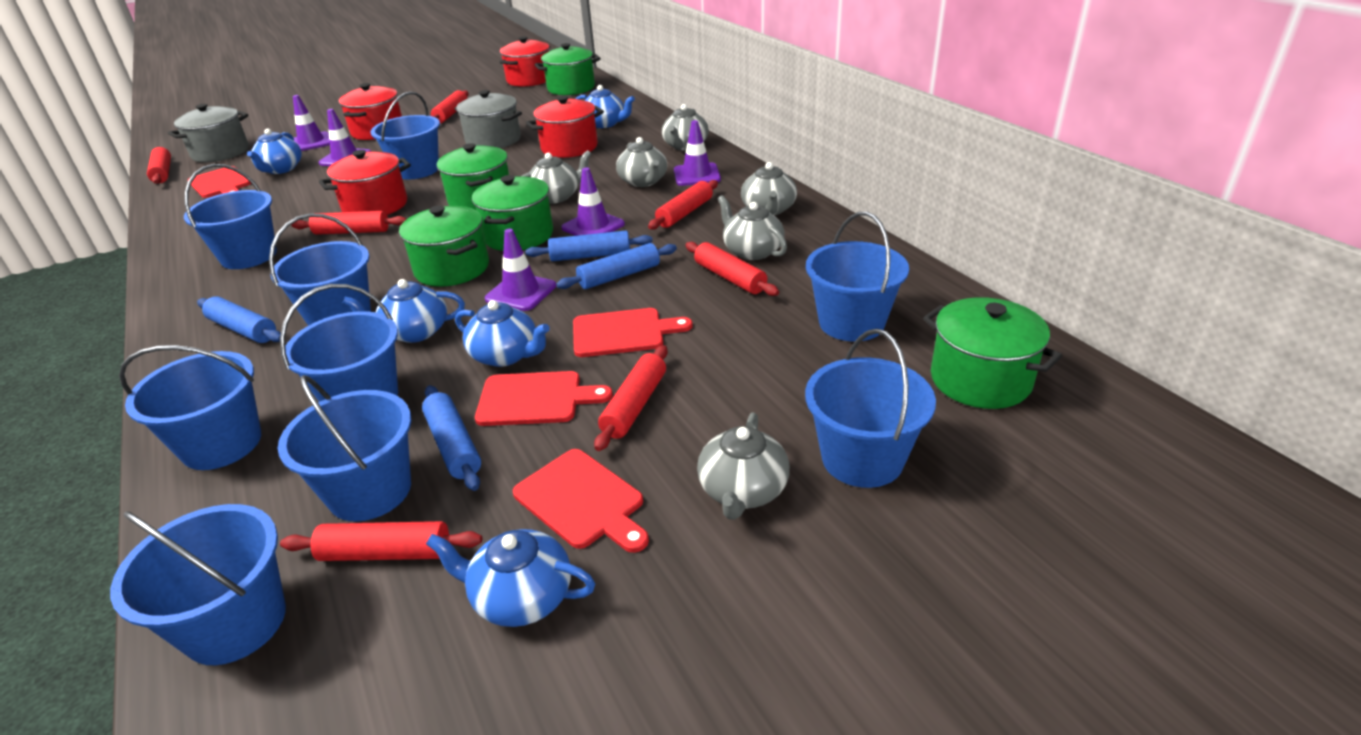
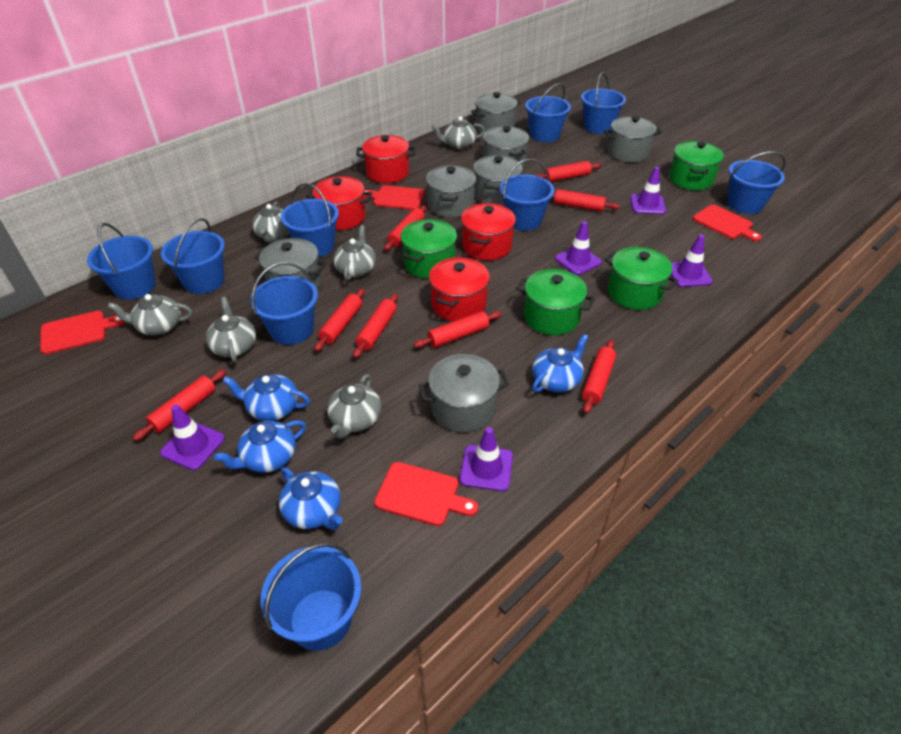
blue rolling pin: 4 -> 0
blue teapot: 5 -> 4
green pot: 5 -> 4
grey pot: 2 -> 7
red rolling pin: 7 -> 8

